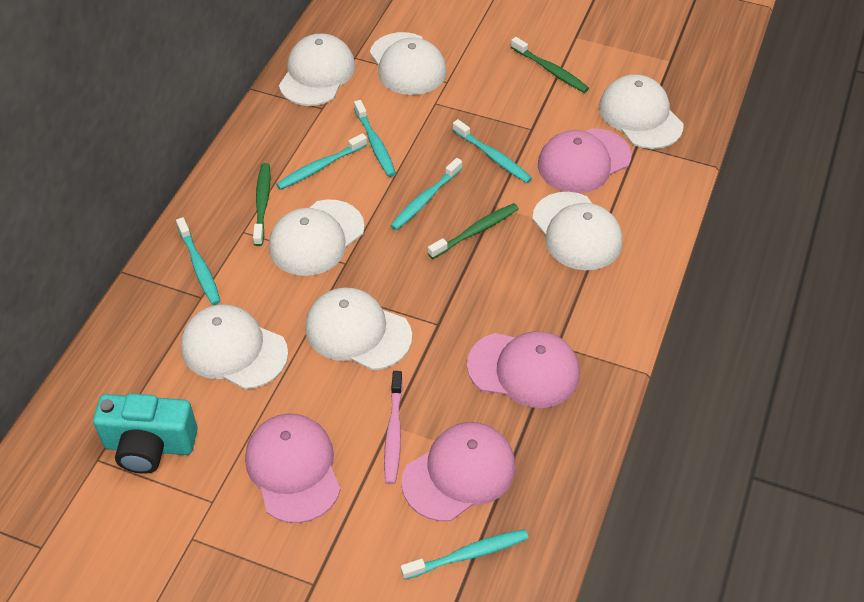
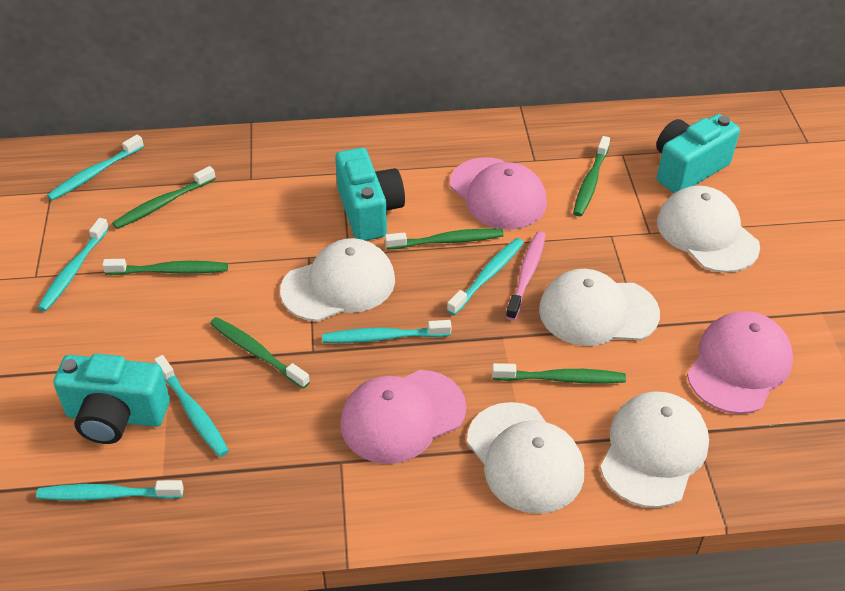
green toothbrush: 3 -> 6
pink cap: 4 -> 3
turquoise camera: 1 -> 3
white cap: 7 -> 5

